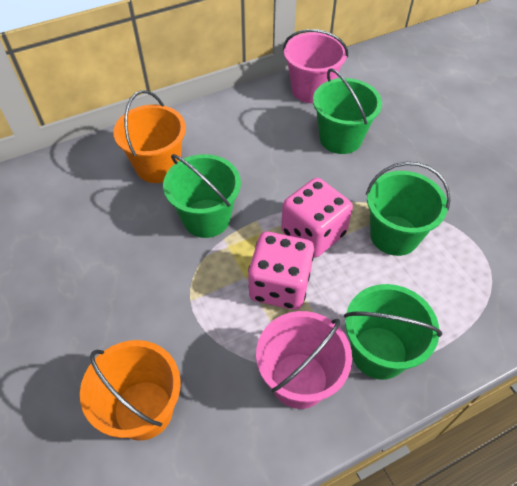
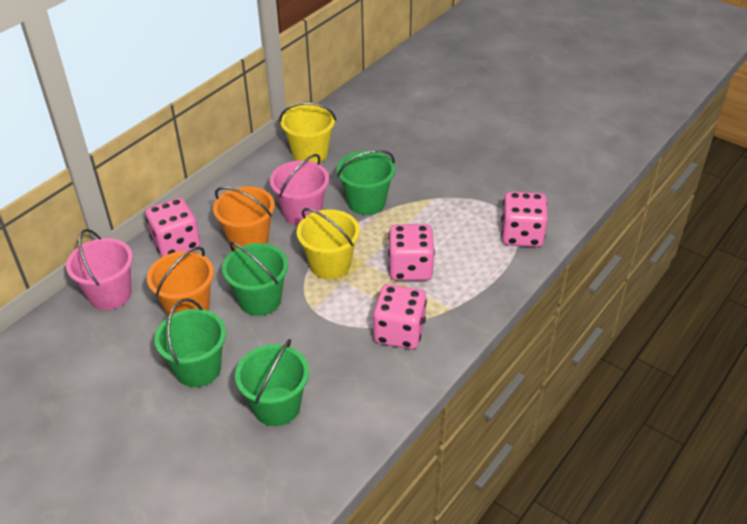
pink dice: 2 -> 4
yellow bucket: 0 -> 2

